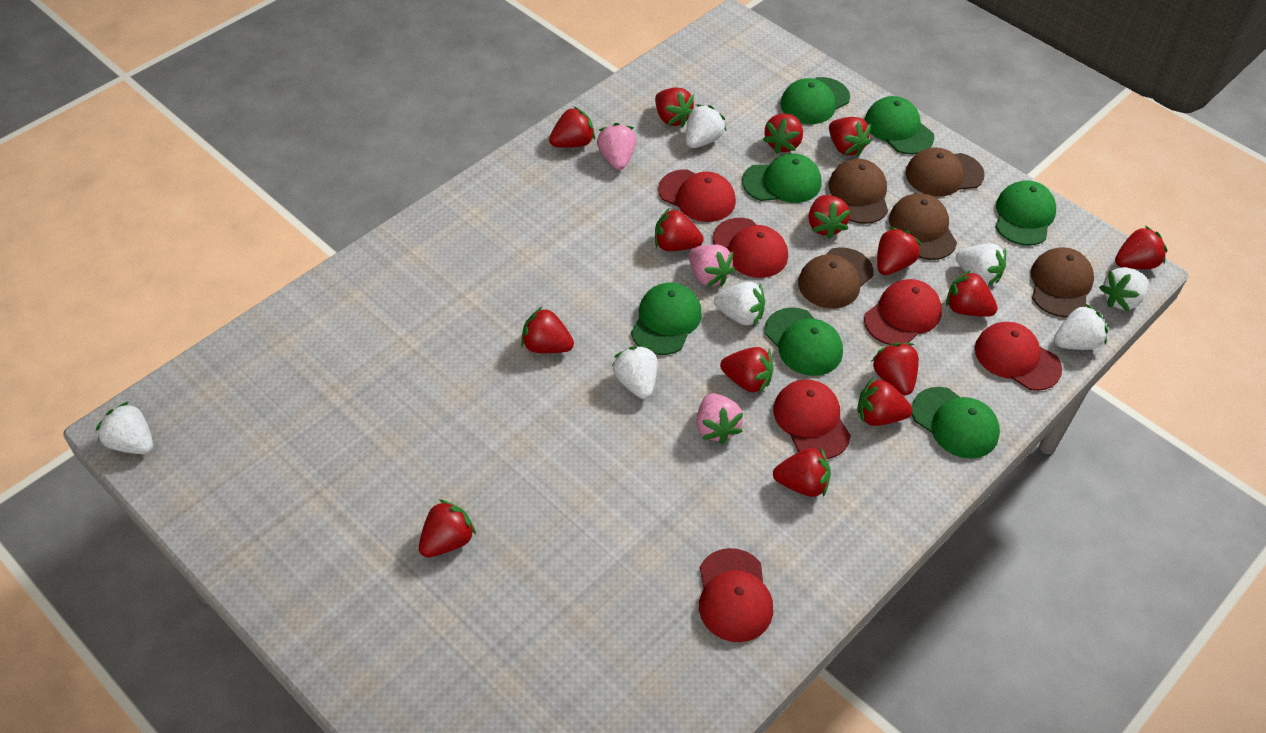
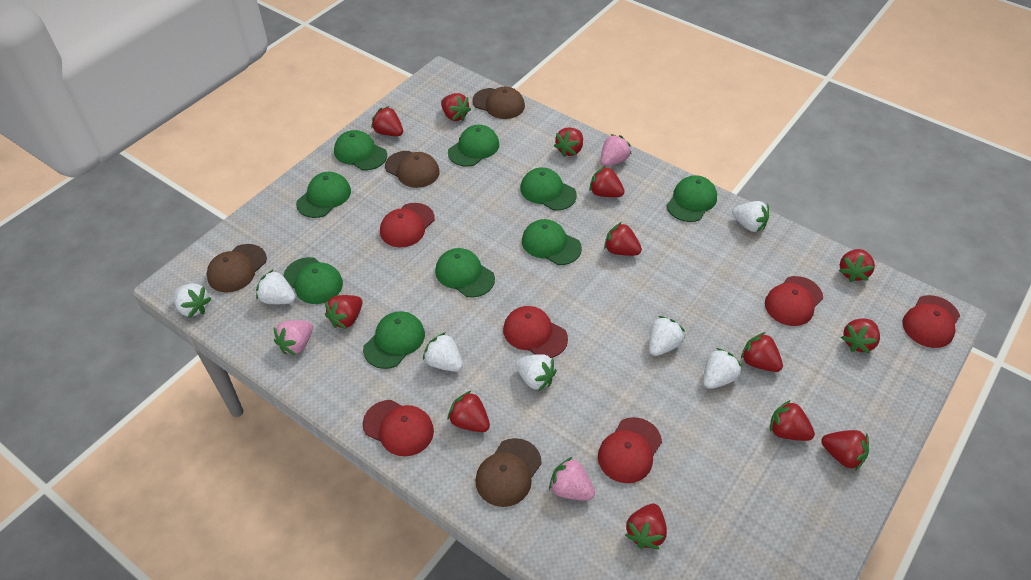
brown cap: 5 -> 4
green cap: 7 -> 9
red strawberry: 15 -> 13

